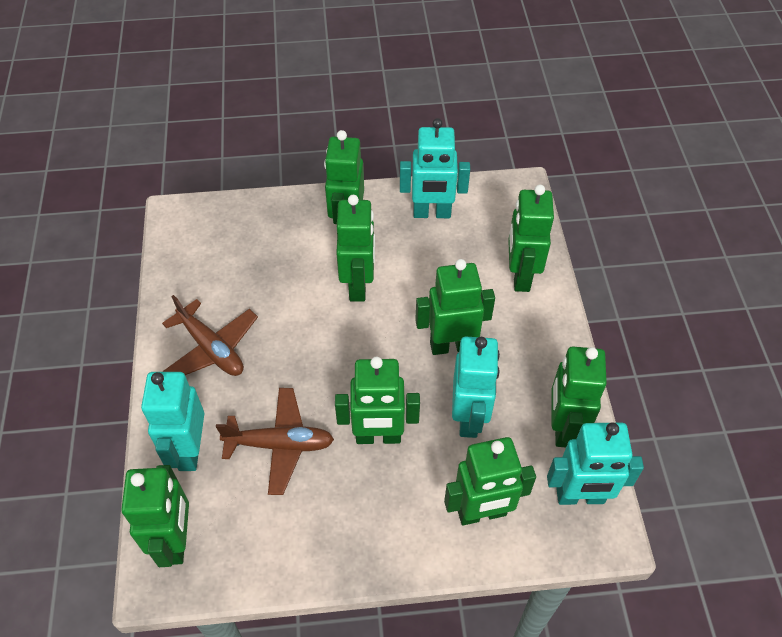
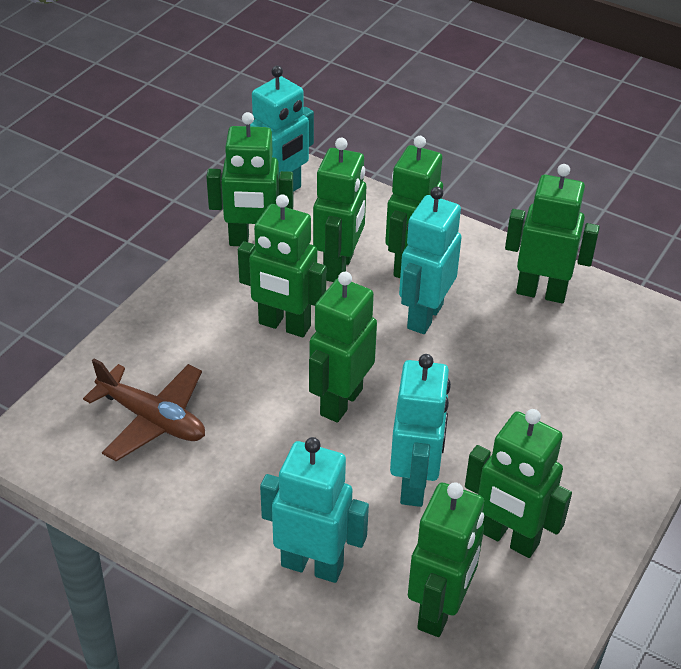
brown plane: 2 -> 1

